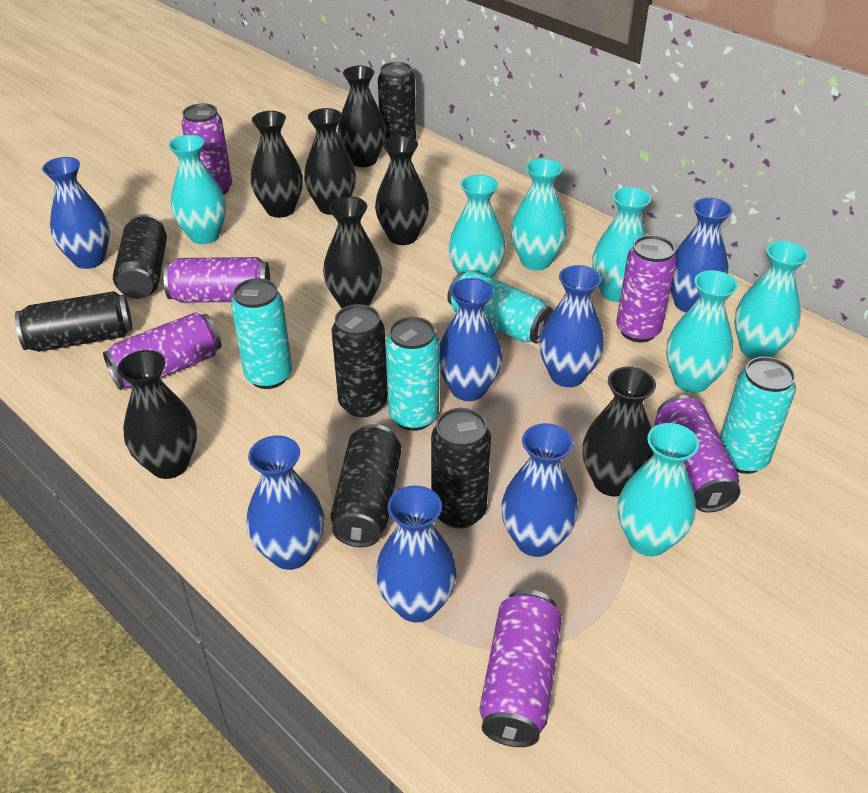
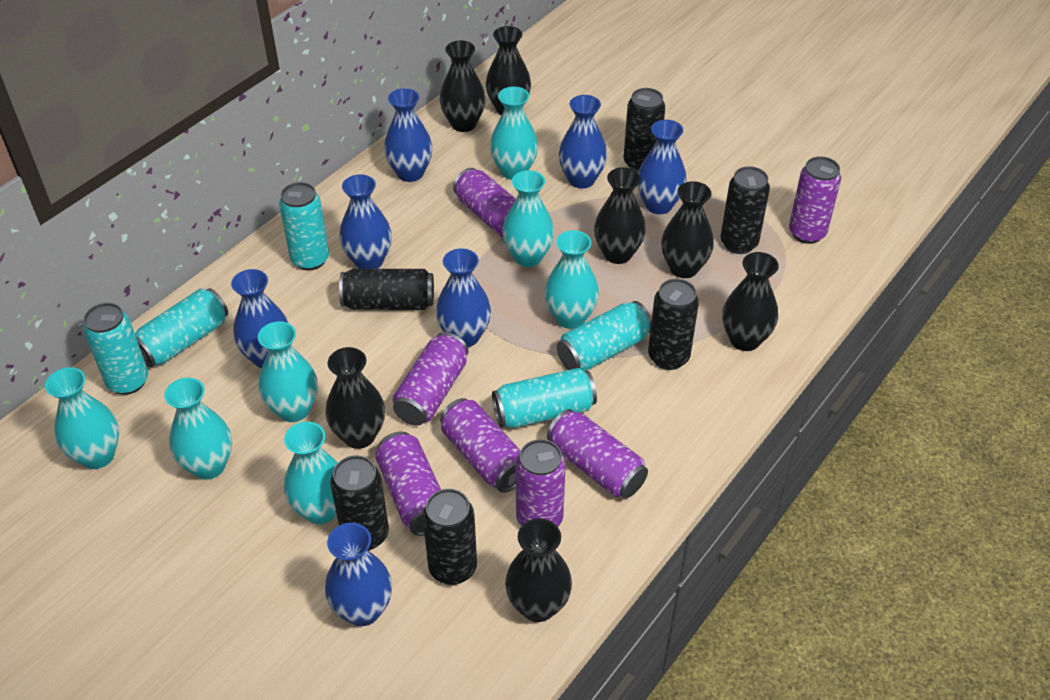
purple can: 6 -> 7
turquoise can: 4 -> 5

